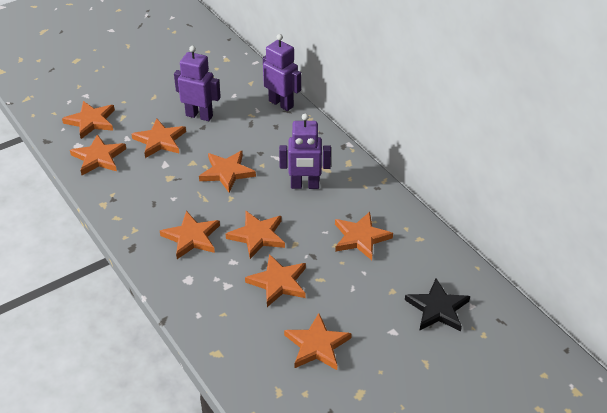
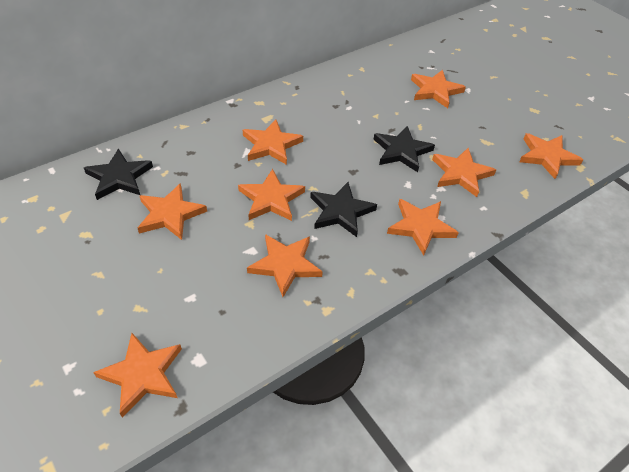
black star: 1 -> 3
purple robot: 3 -> 0

